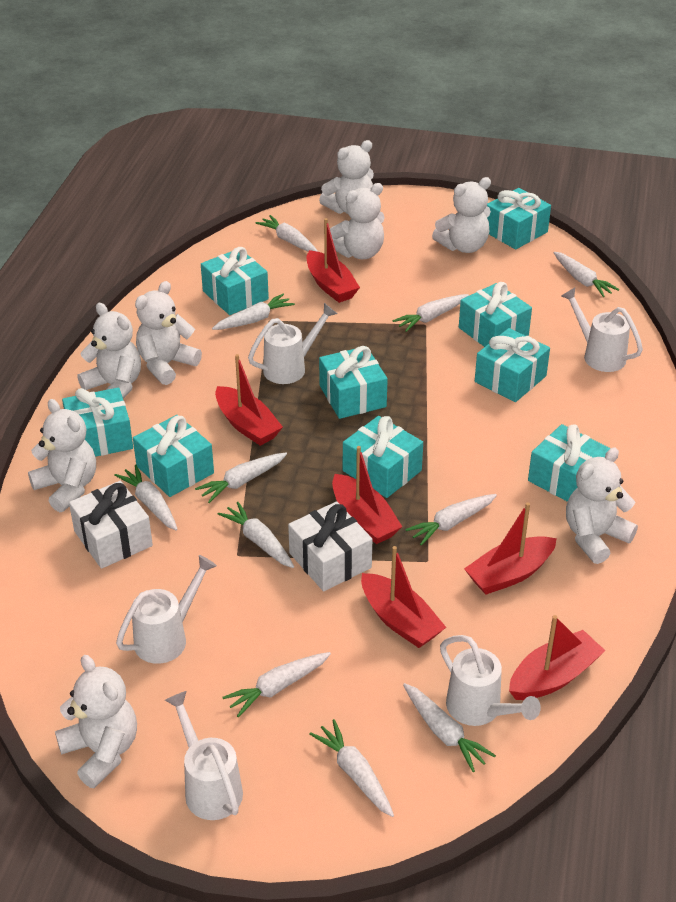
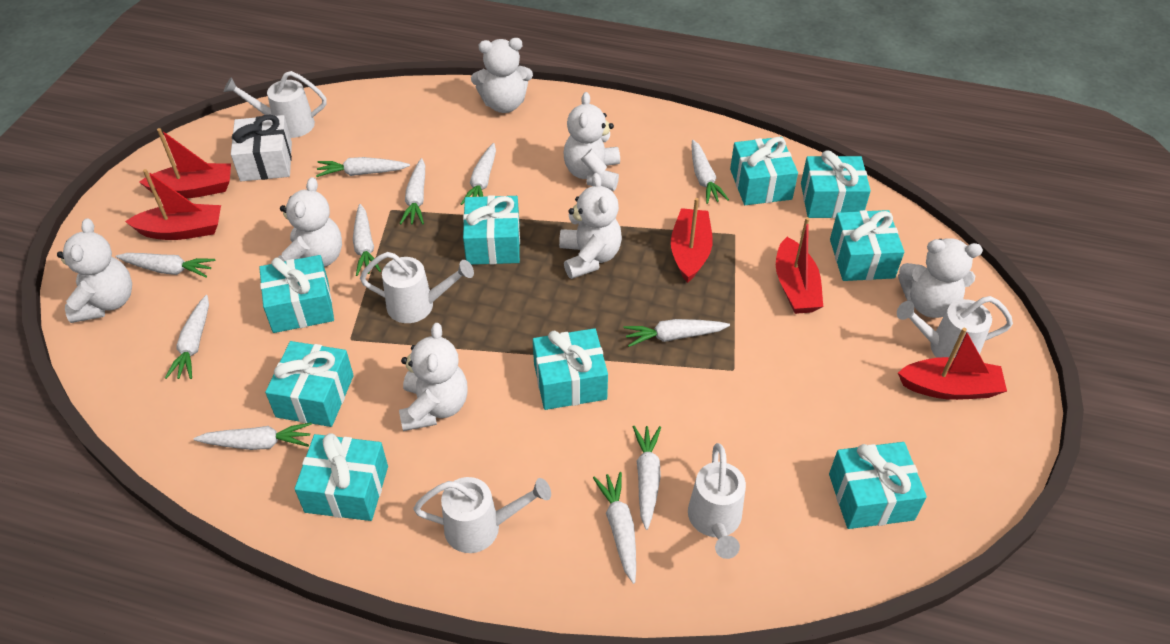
red boat: 6 -> 5
white gift: 2 -> 1
white teddy bear: 8 -> 7

